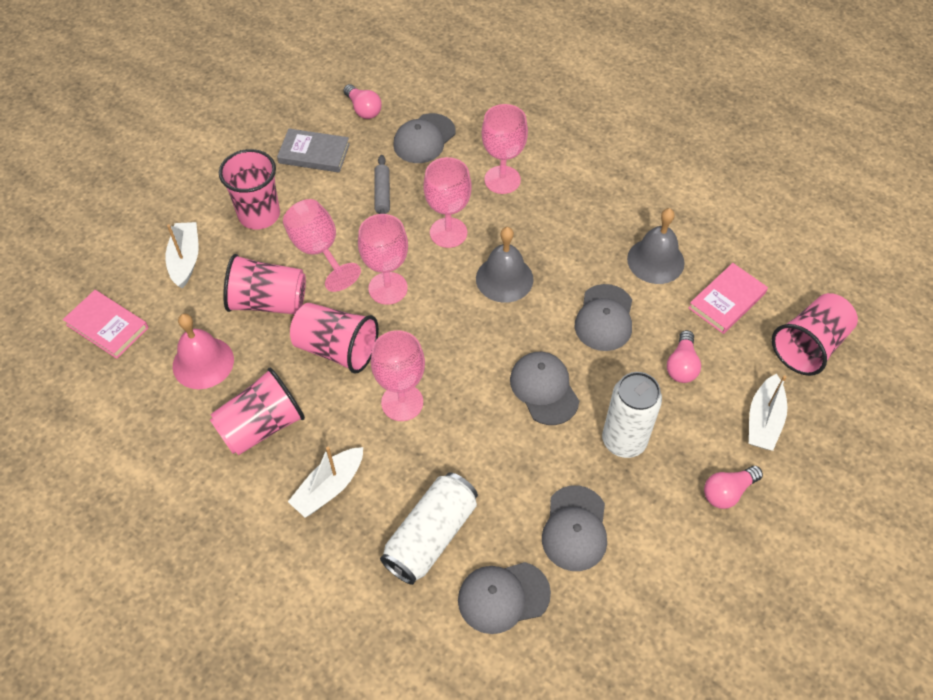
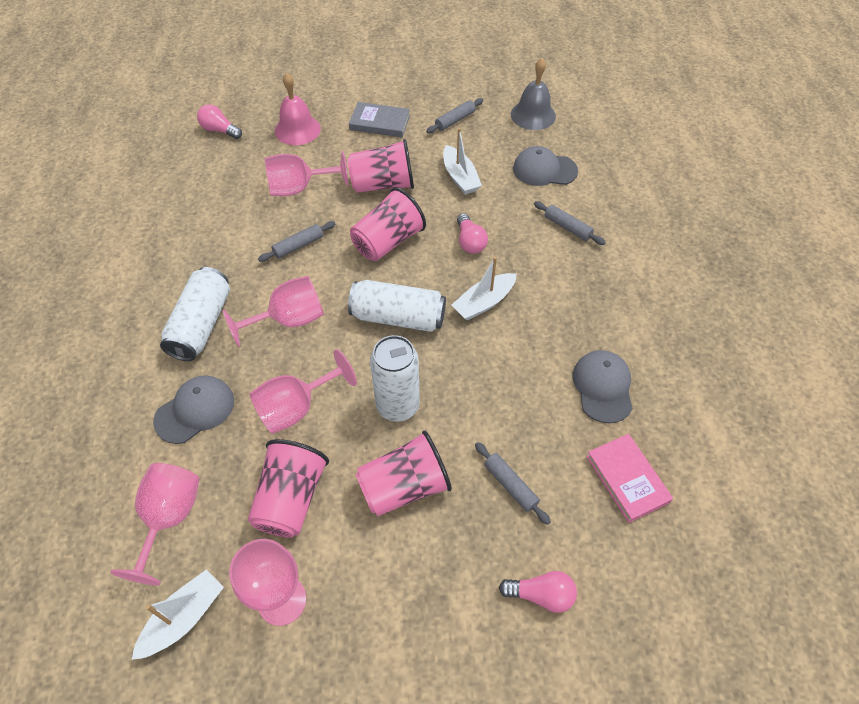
grey bell: 2 -> 1
grey cap: 5 -> 3
grey rolling pin: 1 -> 4
pink book: 2 -> 1
pink cup: 5 -> 4
white can: 2 -> 3

